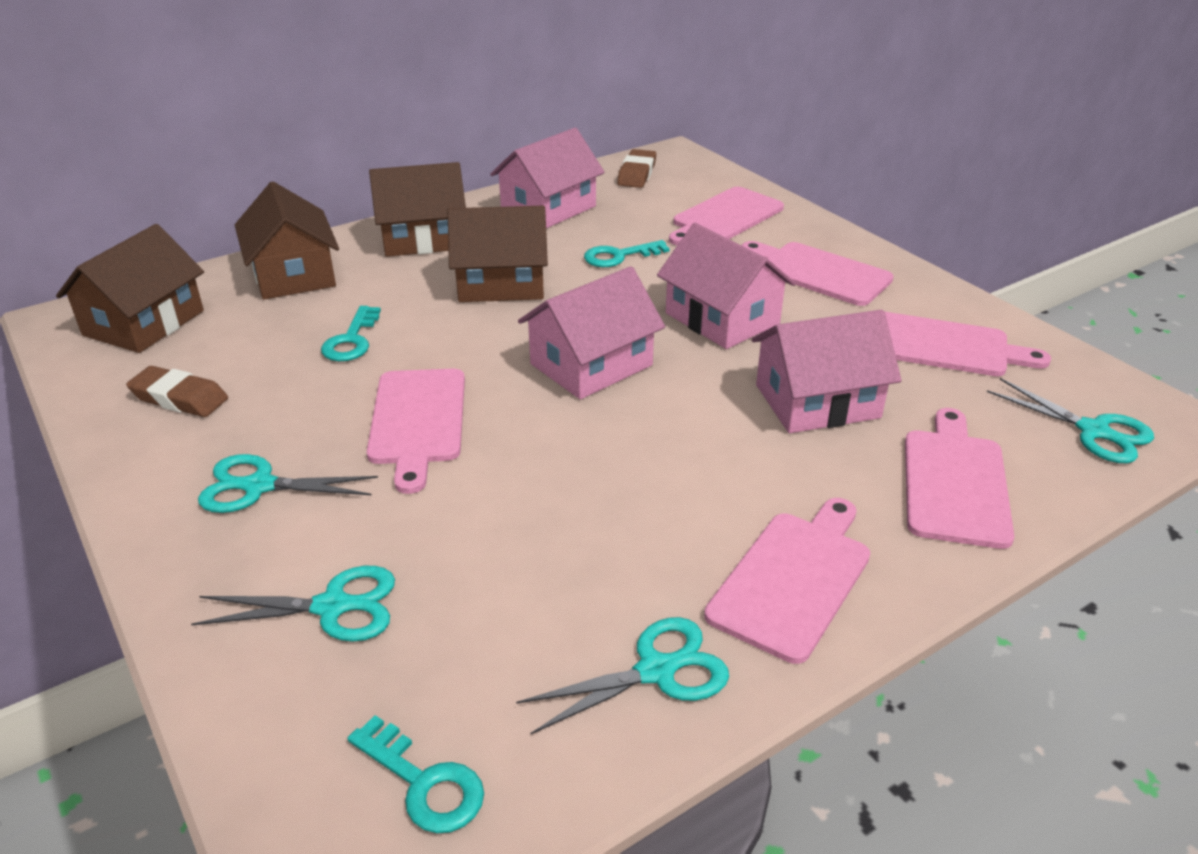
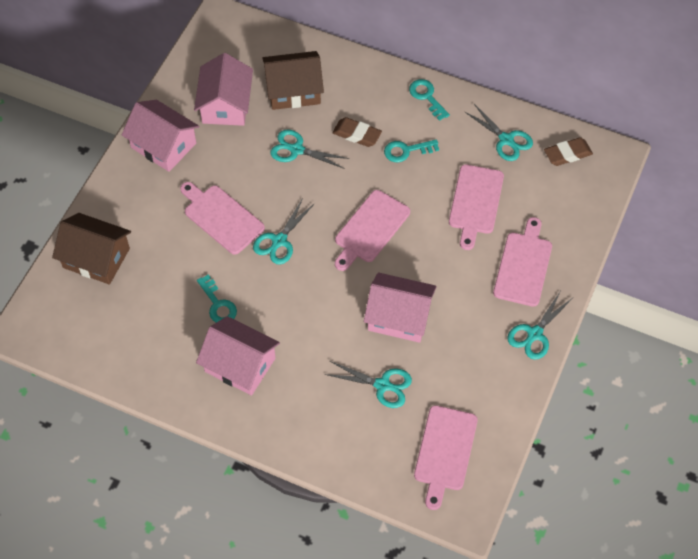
brown house: 4 -> 2
pink cutting board: 6 -> 5
turquoise scissors: 4 -> 5

